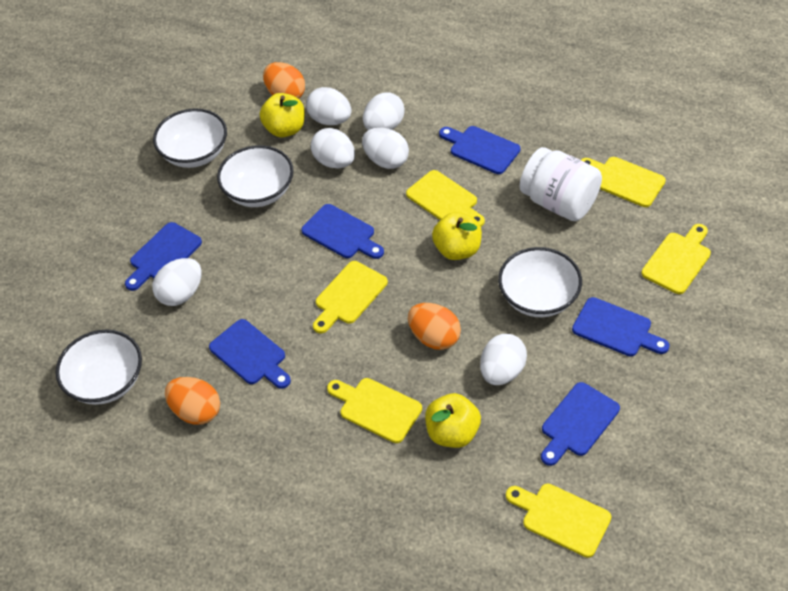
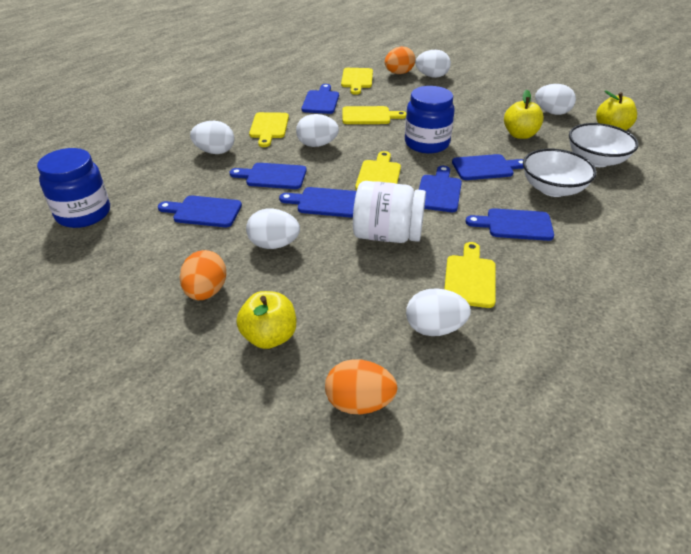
blue cutting board: 6 -> 7
blue jar: 0 -> 2
white bowl: 4 -> 2
yellow cutting board: 6 -> 5

